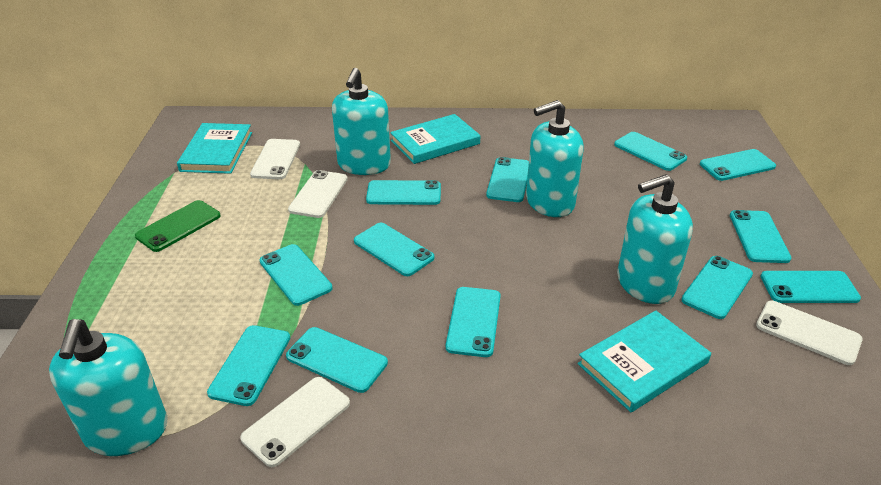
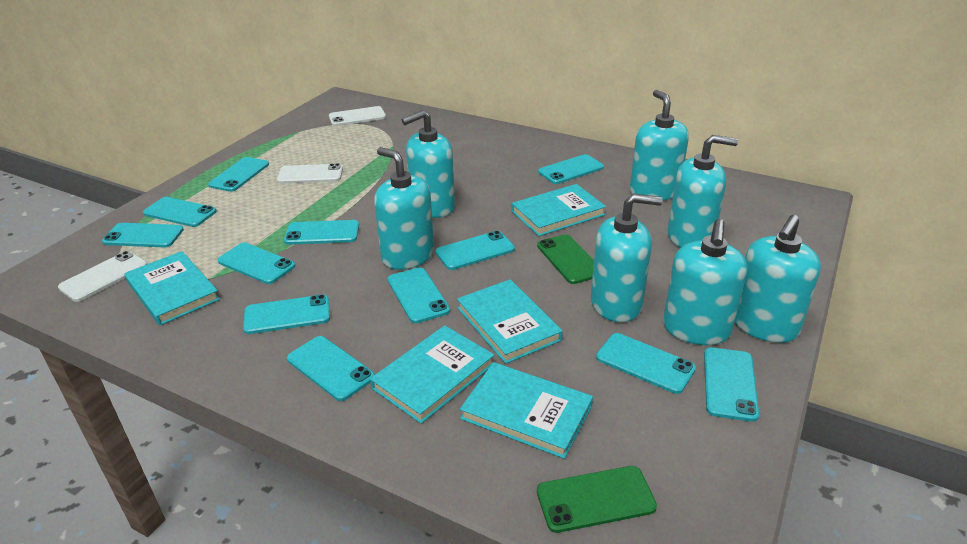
green phone: 1 -> 2
turquoise book: 3 -> 5
turquoise soap dispenser: 4 -> 7
white phone: 4 -> 3

